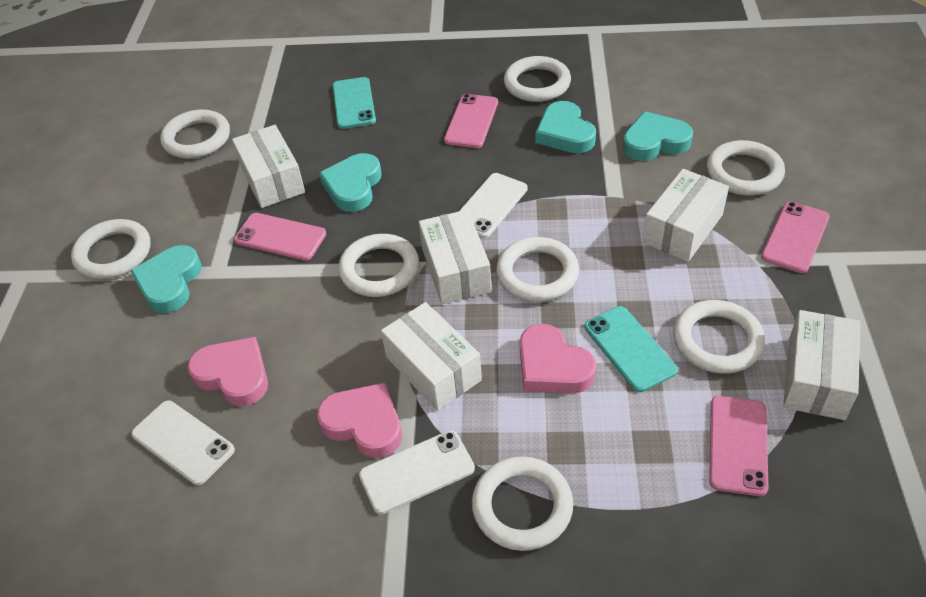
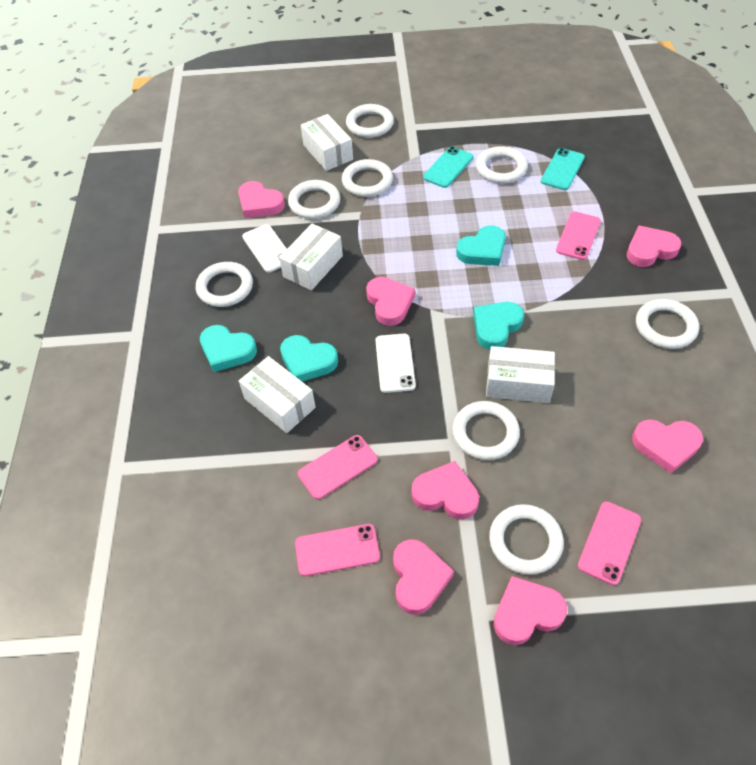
pink heart: 3 -> 7
white box: 5 -> 4
white phone: 3 -> 2

